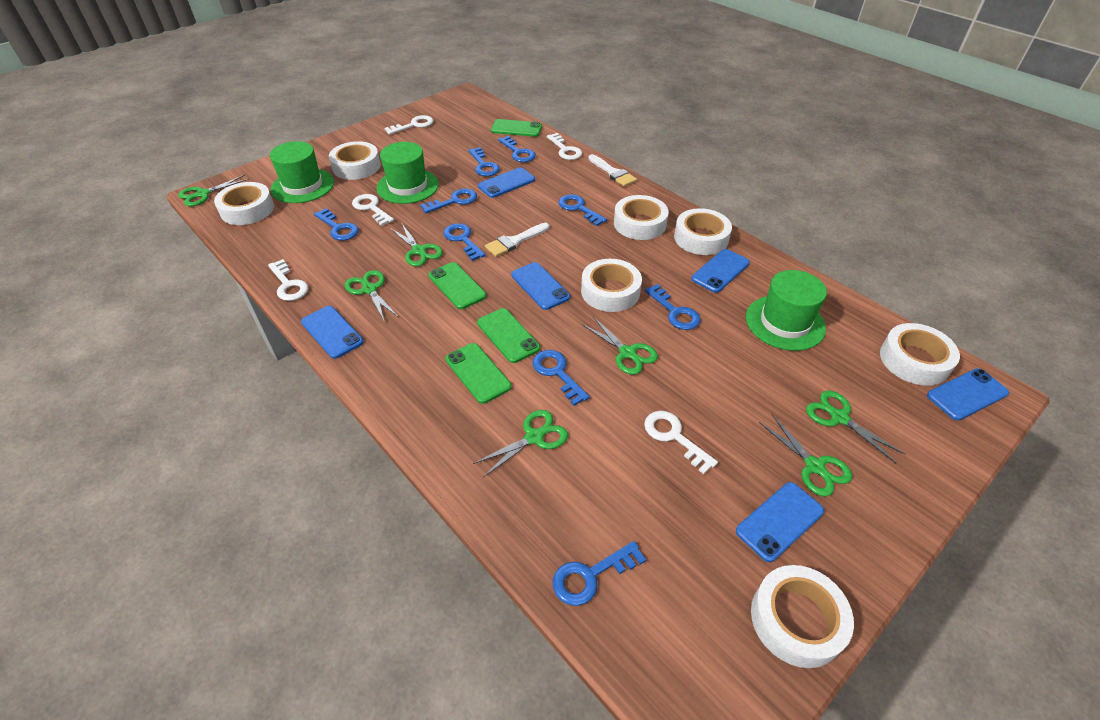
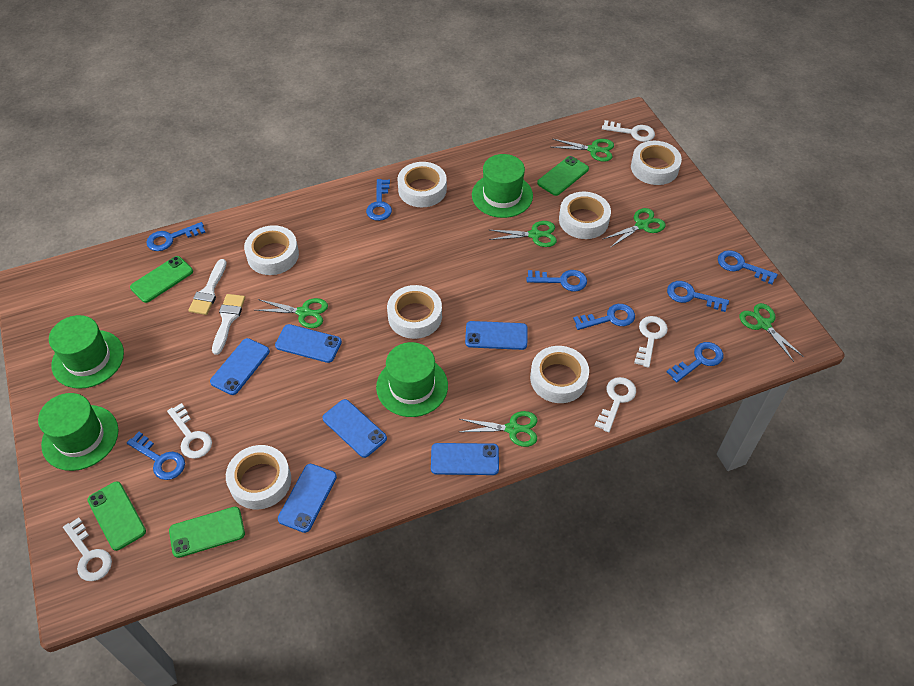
blue key: 9 -> 8
green hat: 3 -> 4
green scissors: 7 -> 6

